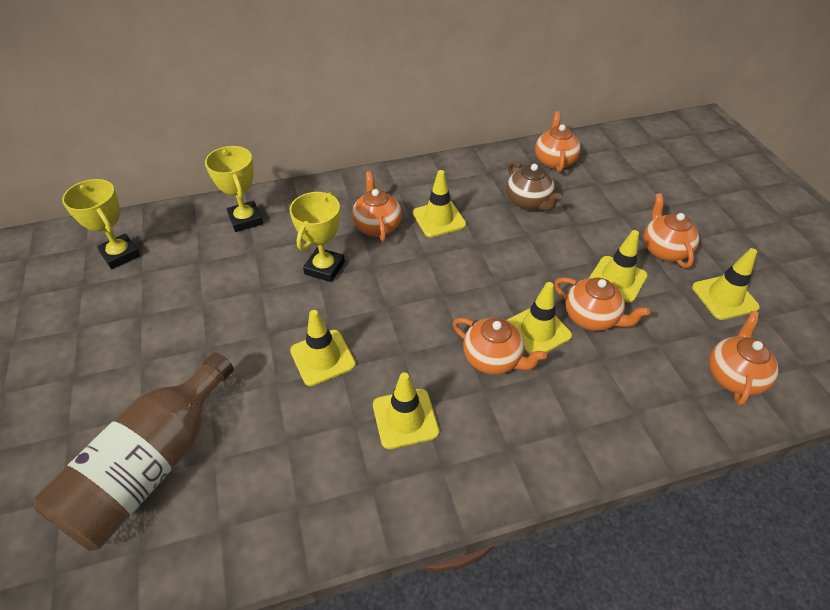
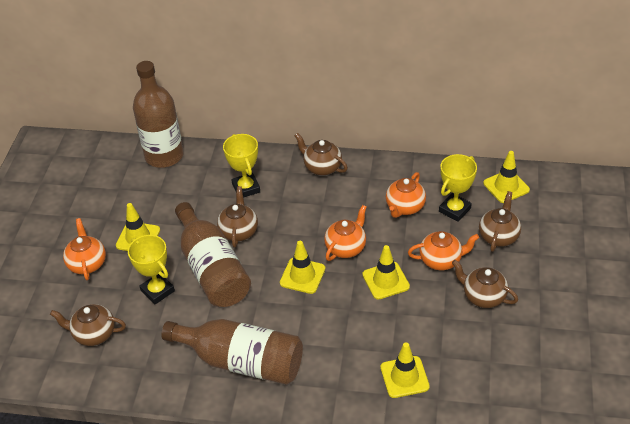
brown bottle: 1 -> 3
brown teapot: 1 -> 5
orange teapot: 6 -> 4
yellow traffic cone: 6 -> 5

